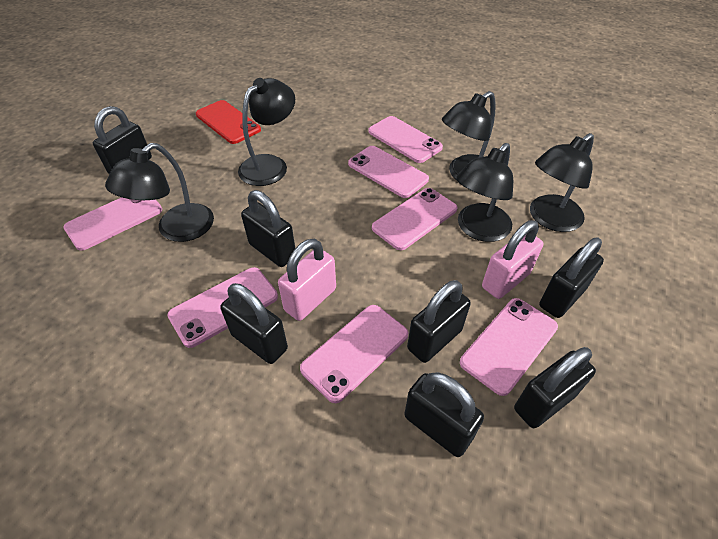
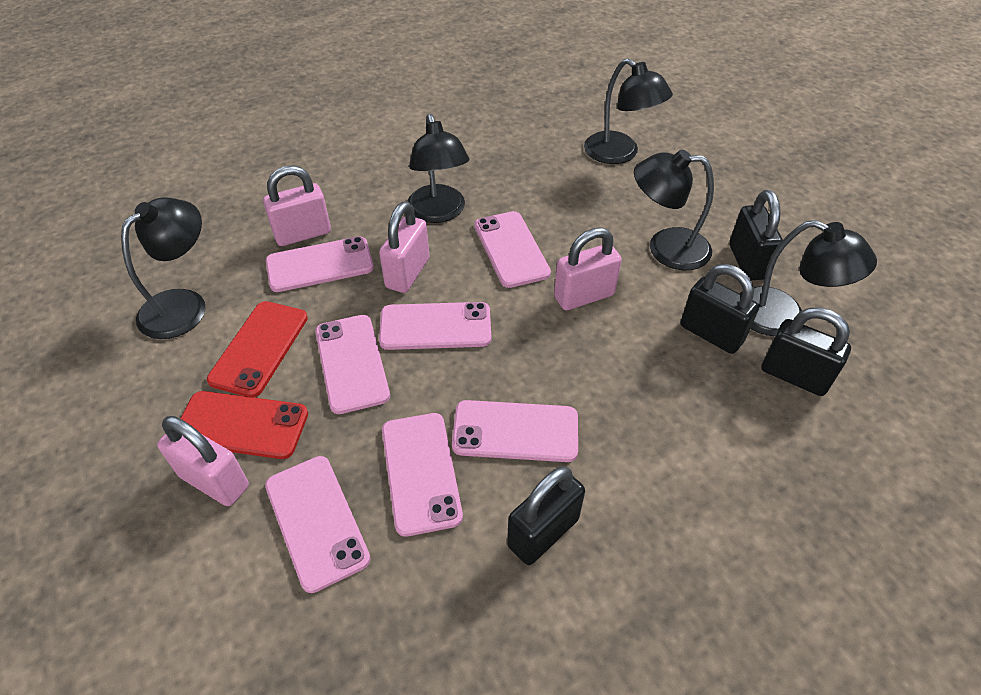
black padlock: 7 -> 4
pink padlock: 2 -> 4
red phone: 1 -> 2

